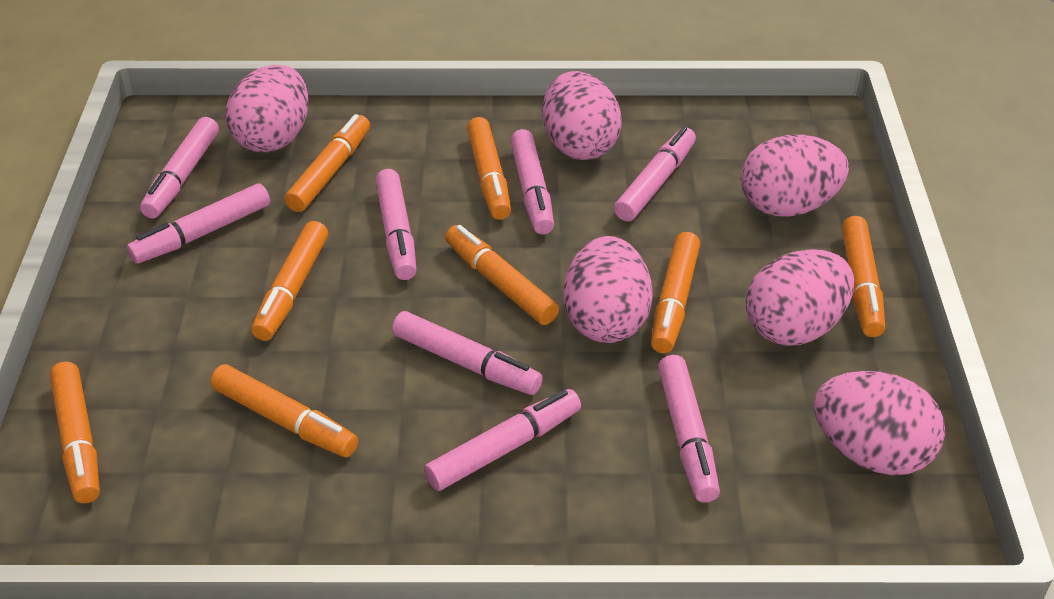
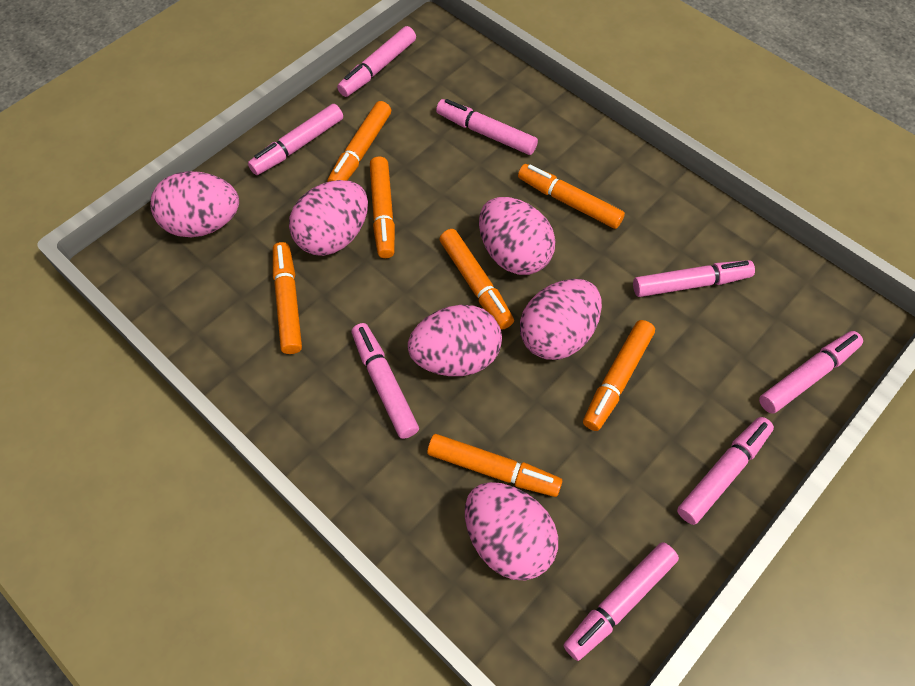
orange marker: 8 -> 7

